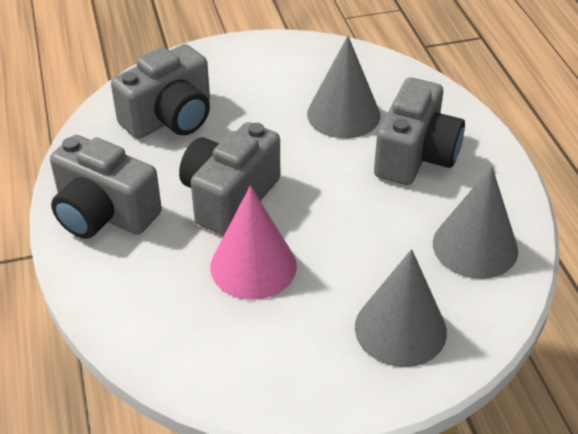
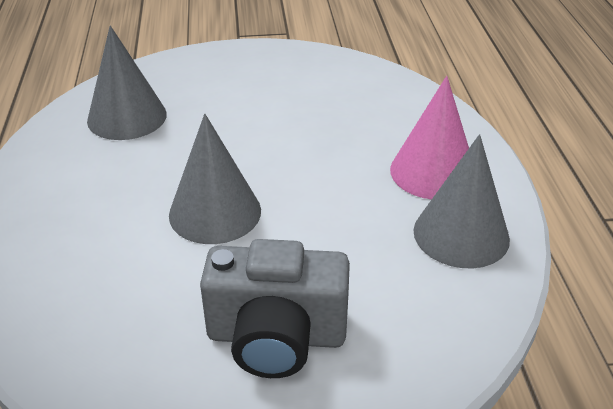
grey camera: 4 -> 1

